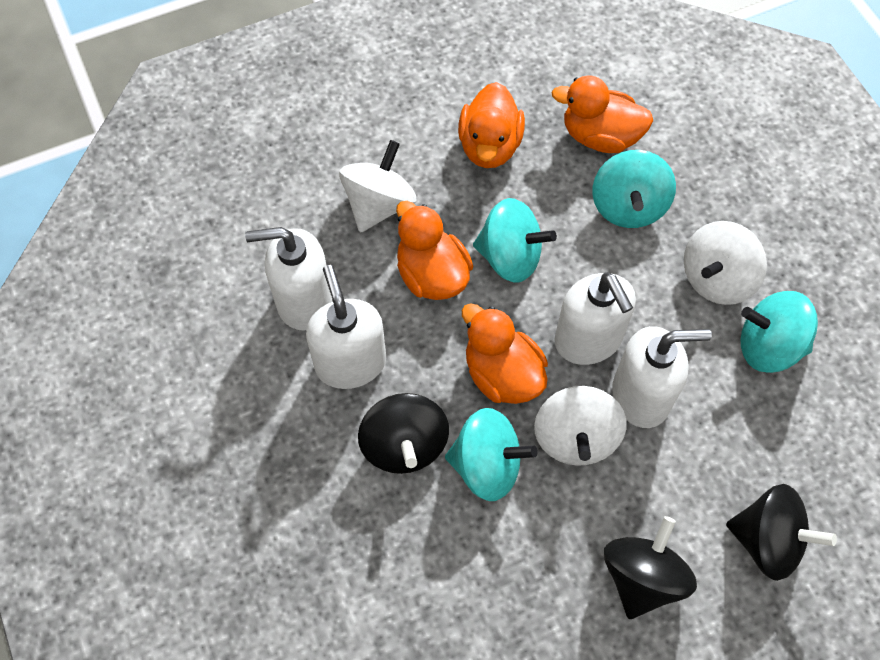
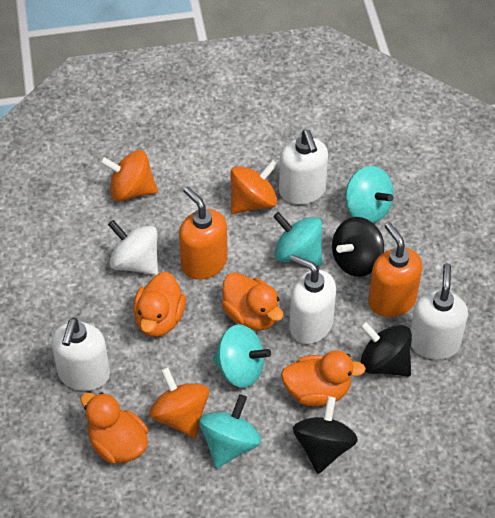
orange soap dispenser: 0 -> 2
orange spinning top: 0 -> 3
white spinning top: 3 -> 1

